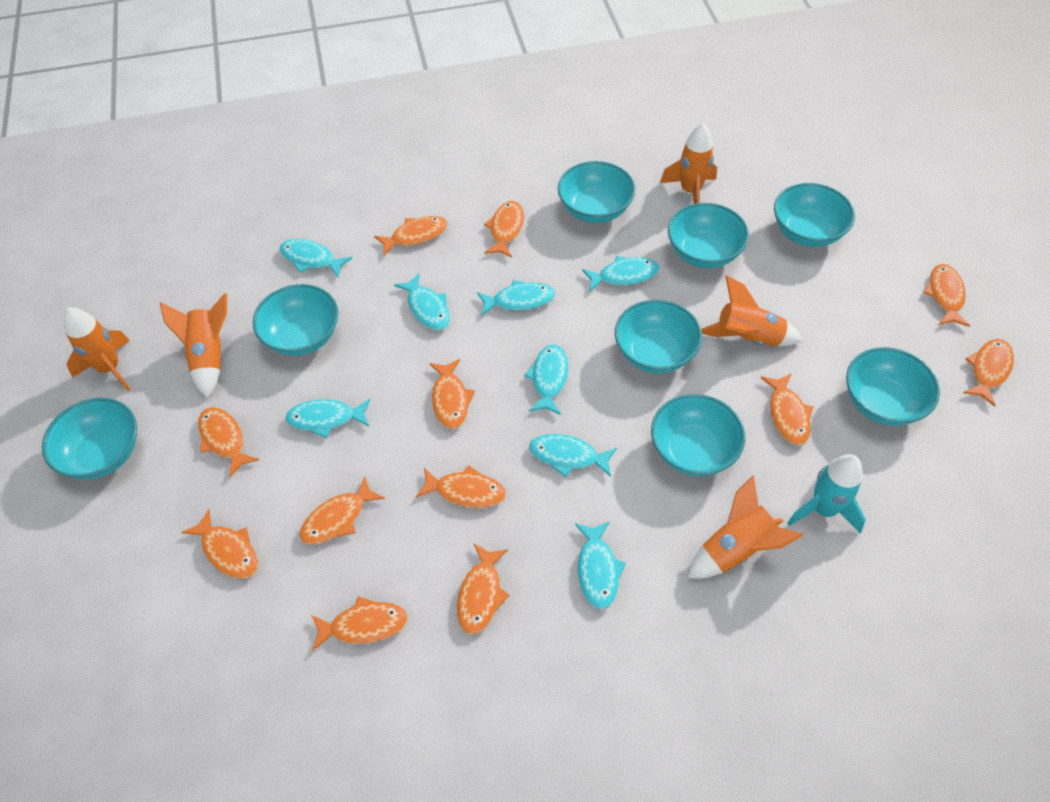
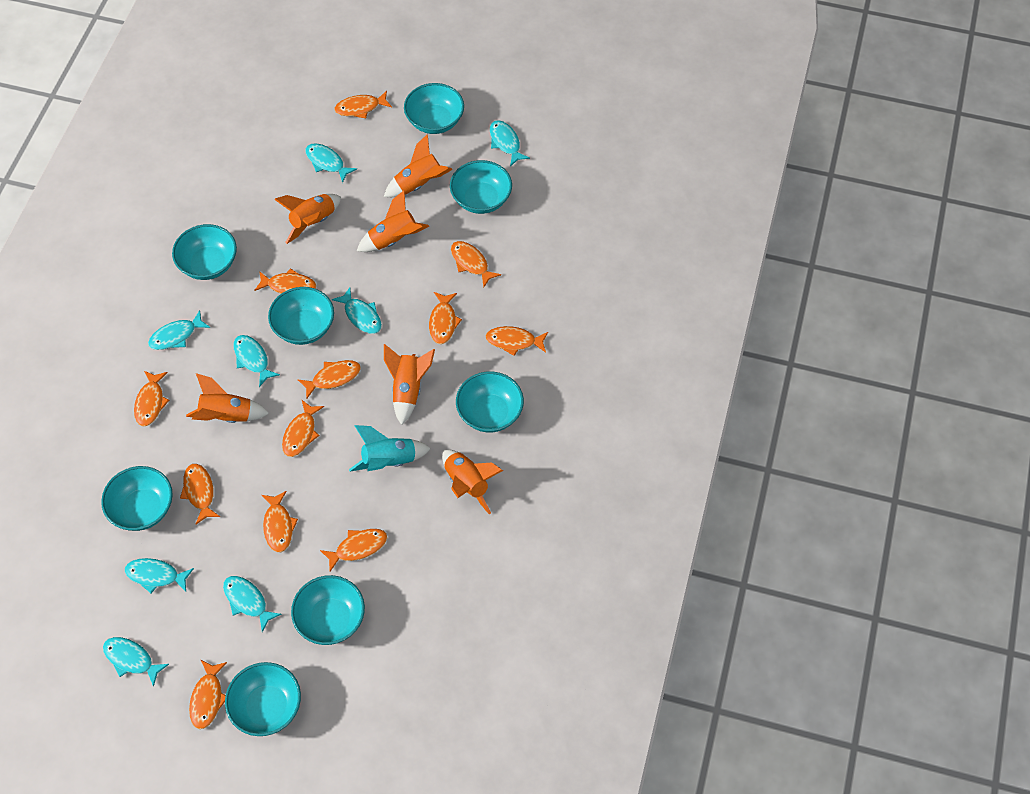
orange rocket: 5 -> 6

